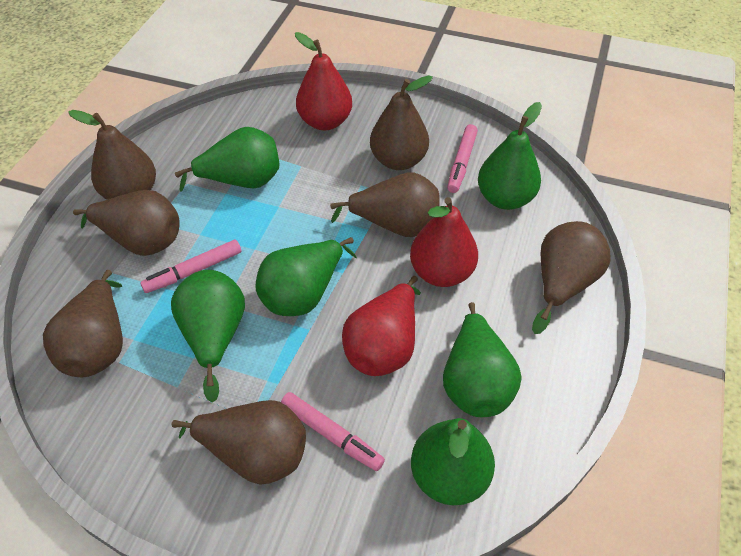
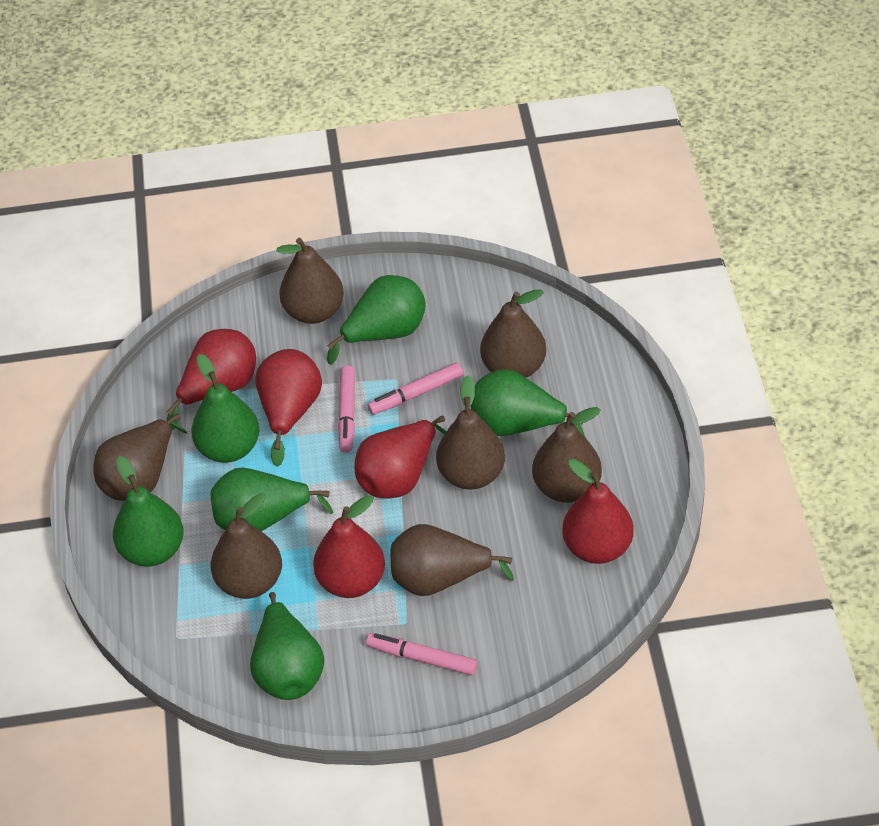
red pear: 3 -> 5

